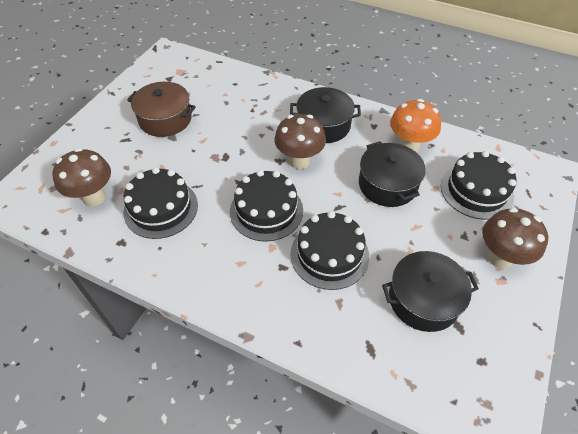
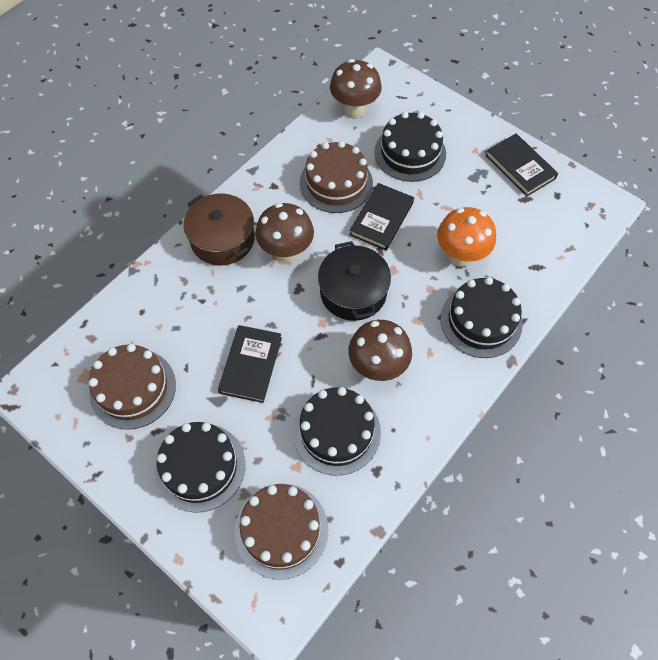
black book: 0 -> 3
black pot: 3 -> 1
brown cake: 0 -> 3

